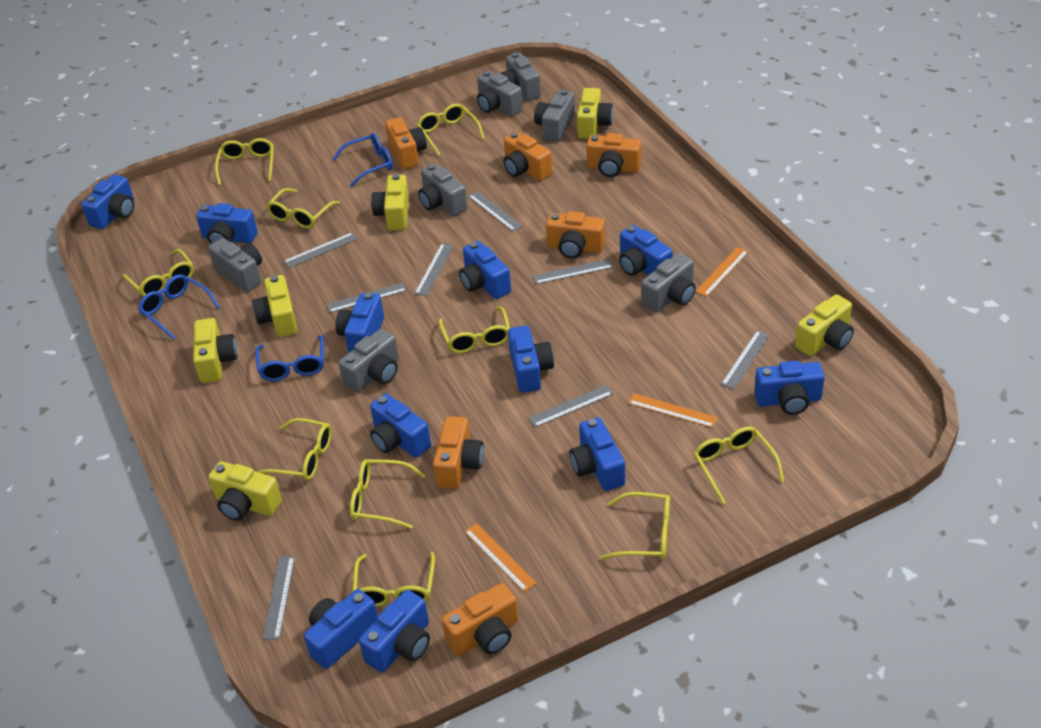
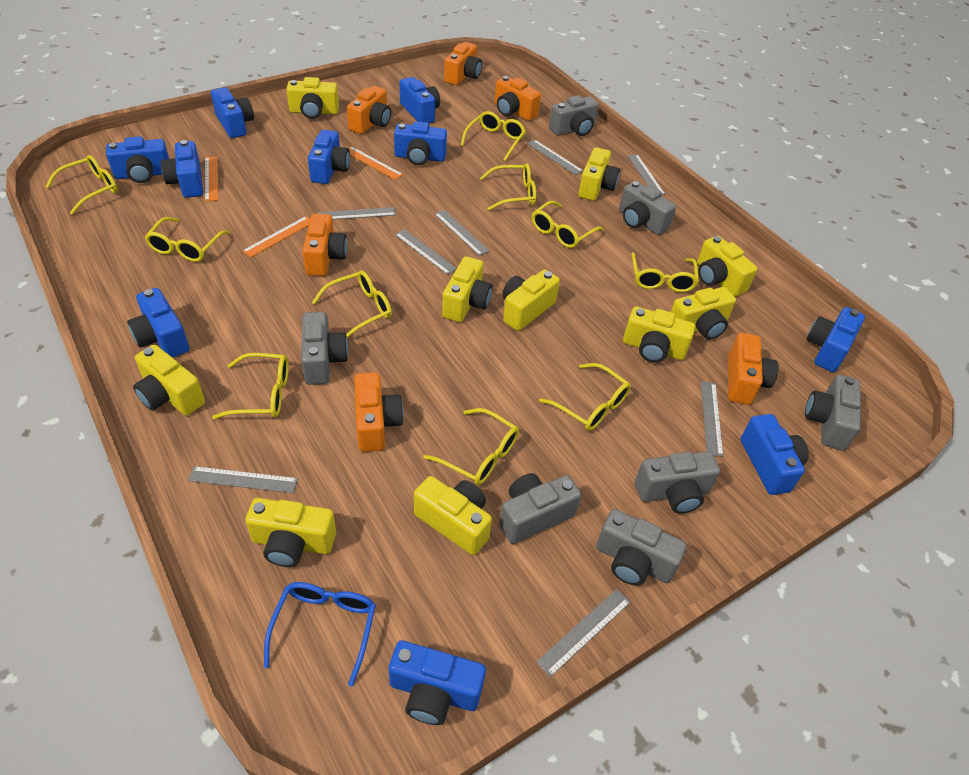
blue camera: 11 -> 10
blue glasses: 3 -> 1
yellow camera: 6 -> 10

